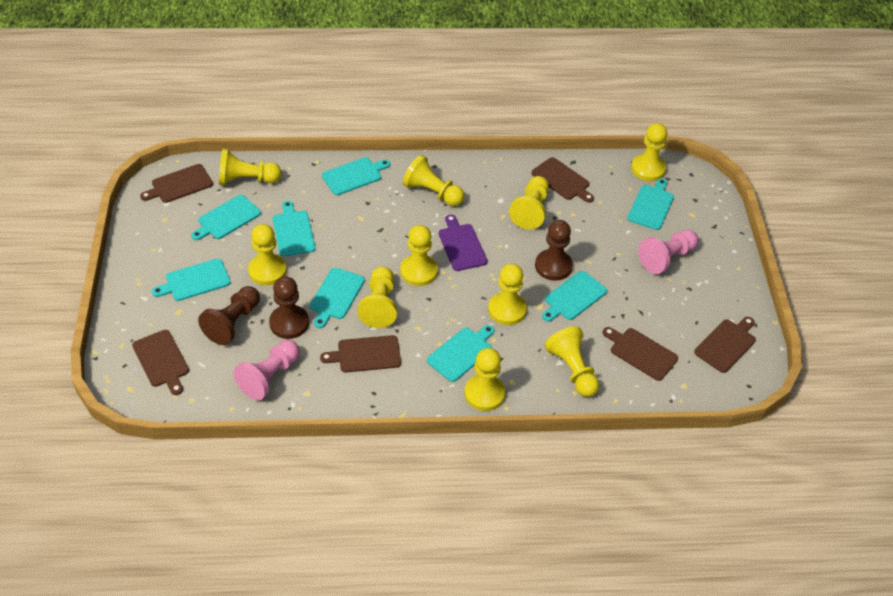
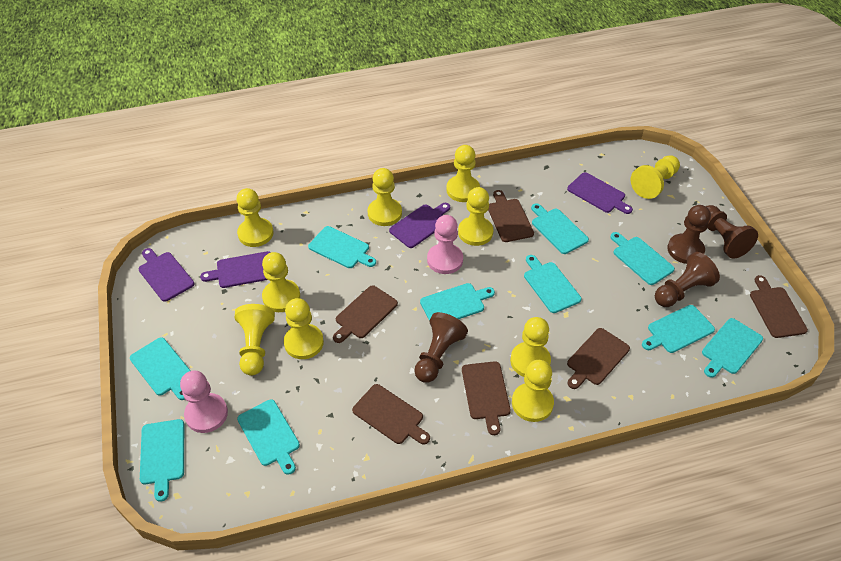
brown pawn: 3 -> 4
purple cutting board: 1 -> 4
turquoise cutting board: 8 -> 10

